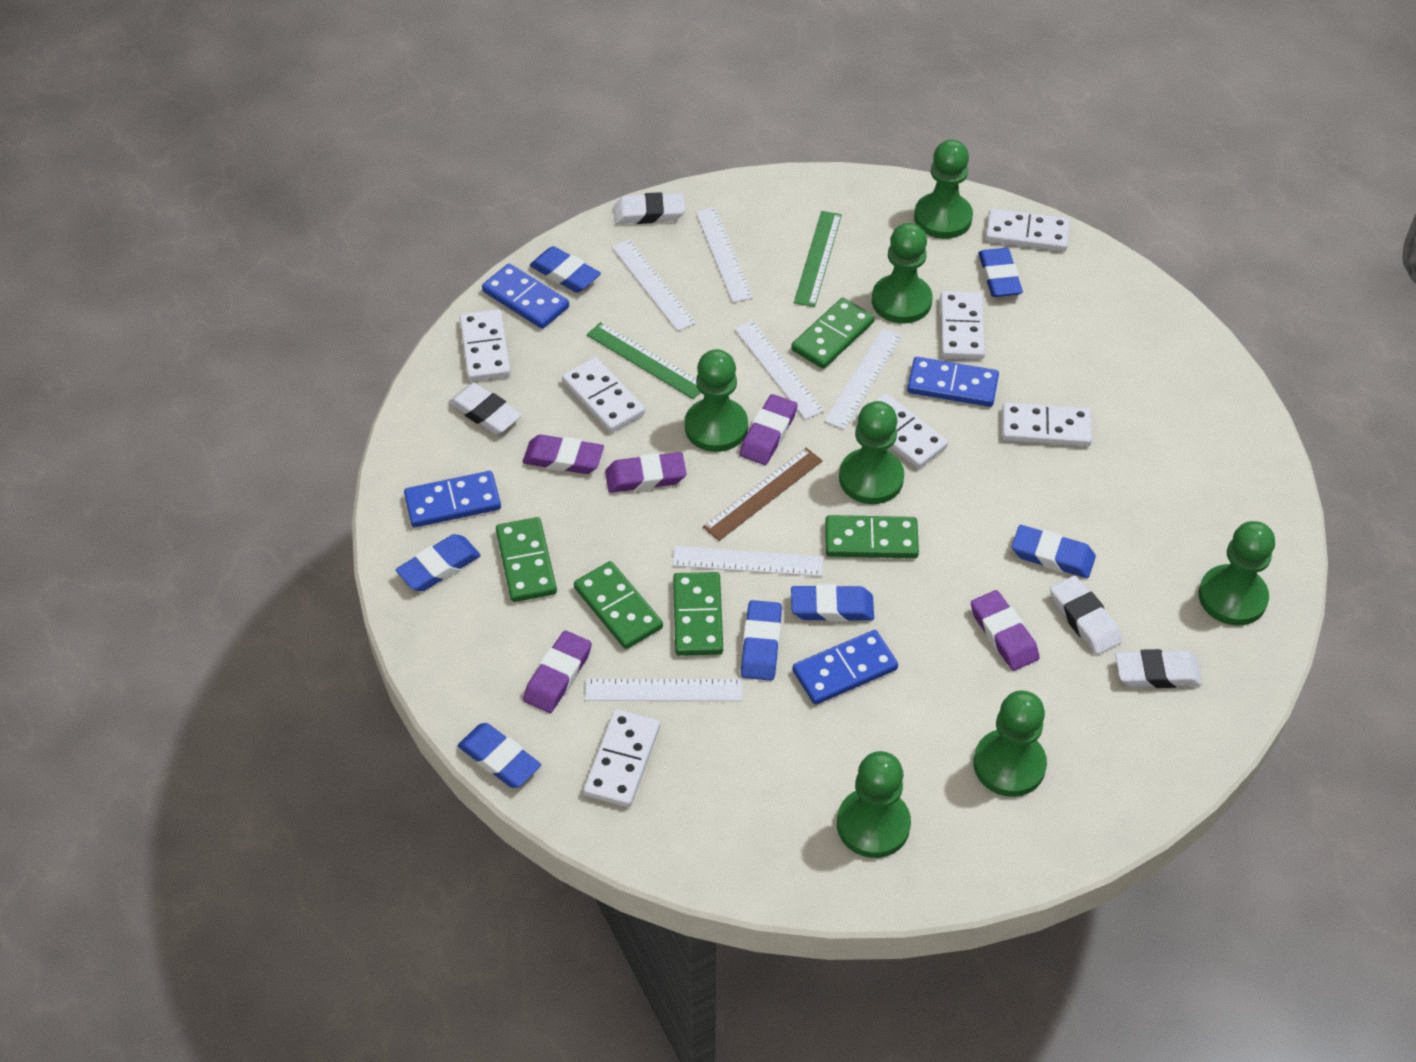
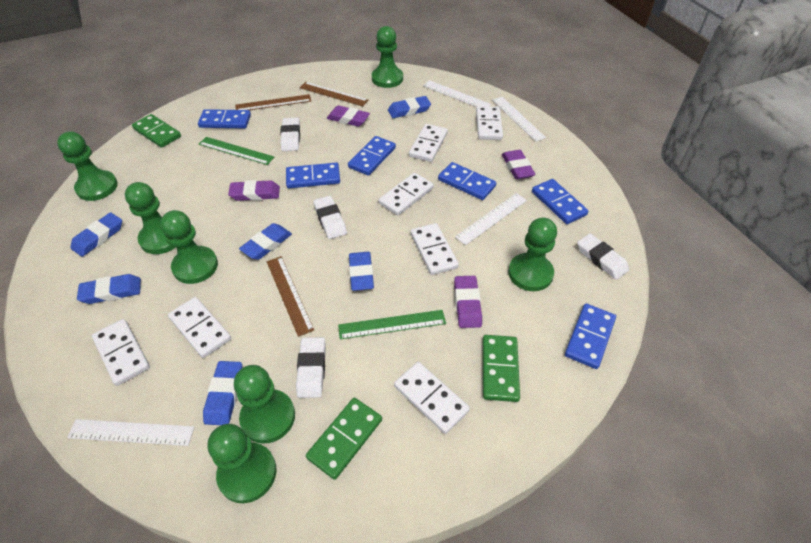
blue domino: 4 -> 6
blue eraser: 7 -> 6
brown ruler: 1 -> 3
green domino: 5 -> 3
purple eraser: 5 -> 4
white ruler: 6 -> 4

